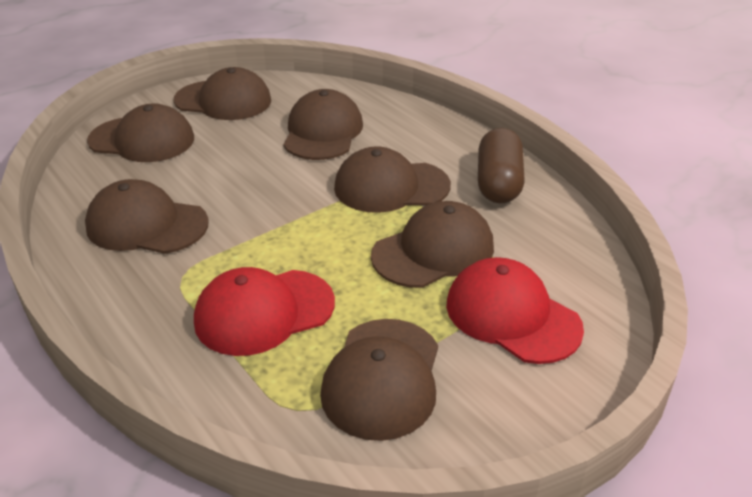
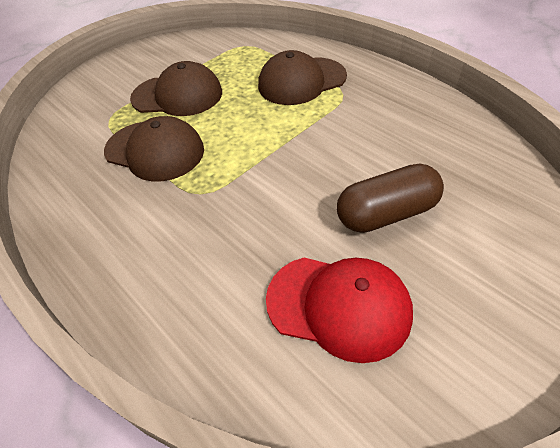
brown cap: 7 -> 3
red cap: 2 -> 1

